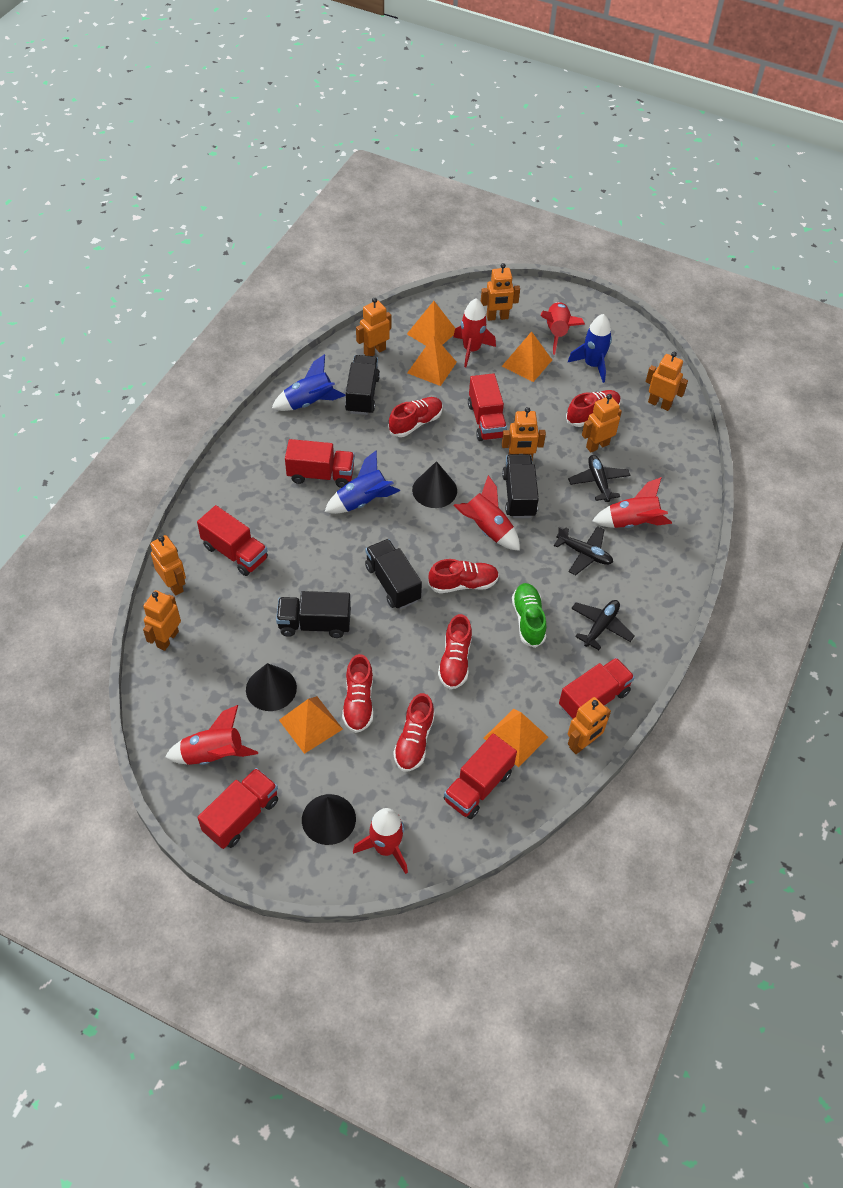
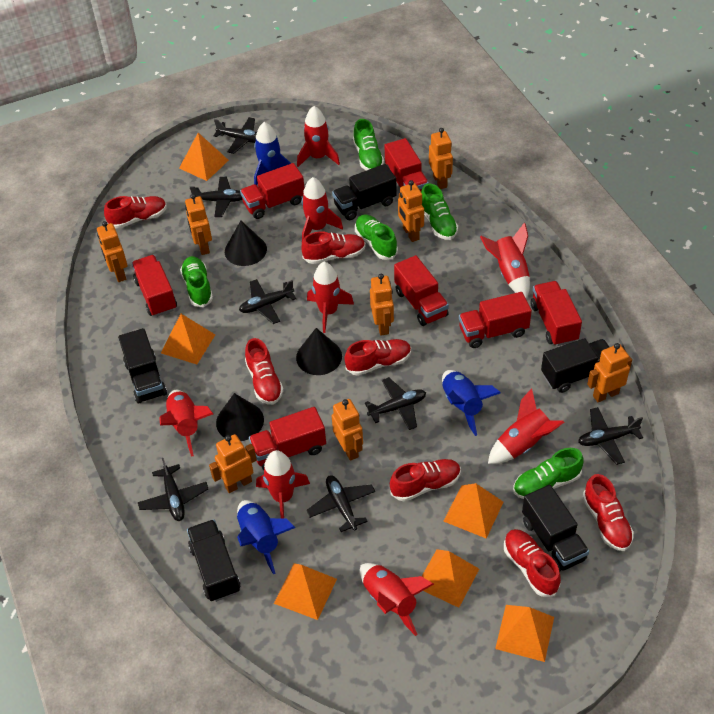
black plane: 3 -> 7
black truck: 4 -> 5
green shoe: 1 -> 5
orange pyramid: 5 -> 6
red rocket: 6 -> 8
red shoe: 6 -> 7
red truck: 6 -> 7

